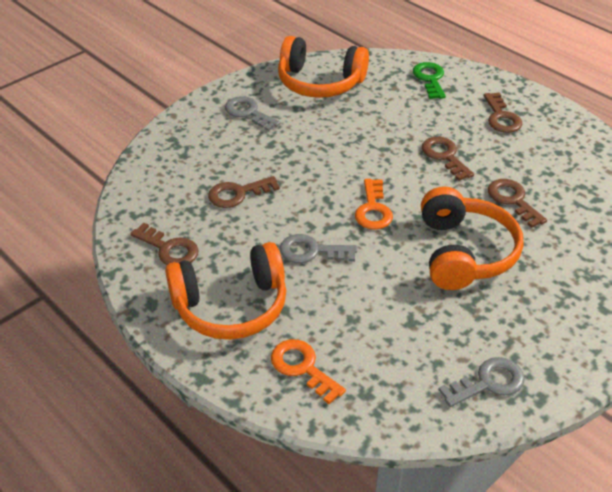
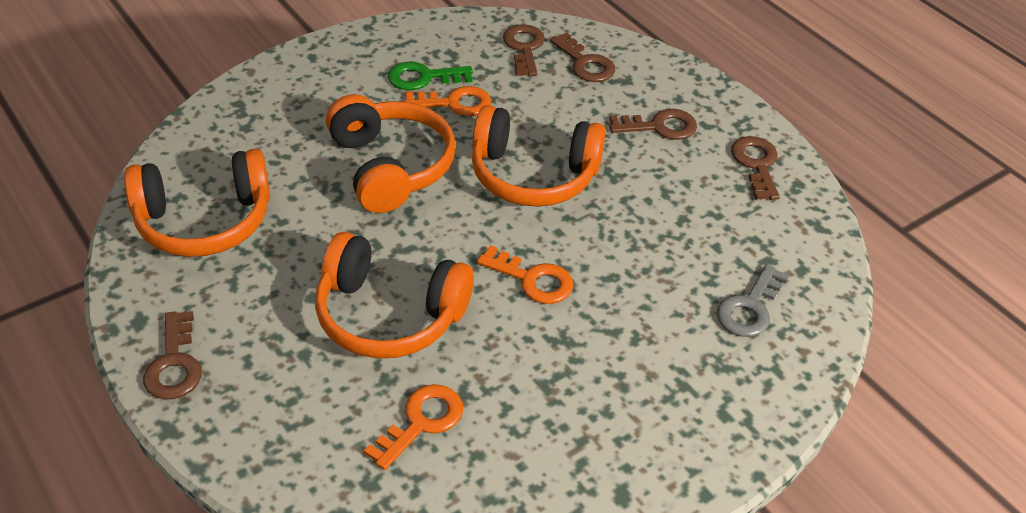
grey key: 3 -> 1
orange headphones: 3 -> 4
orange key: 2 -> 3

